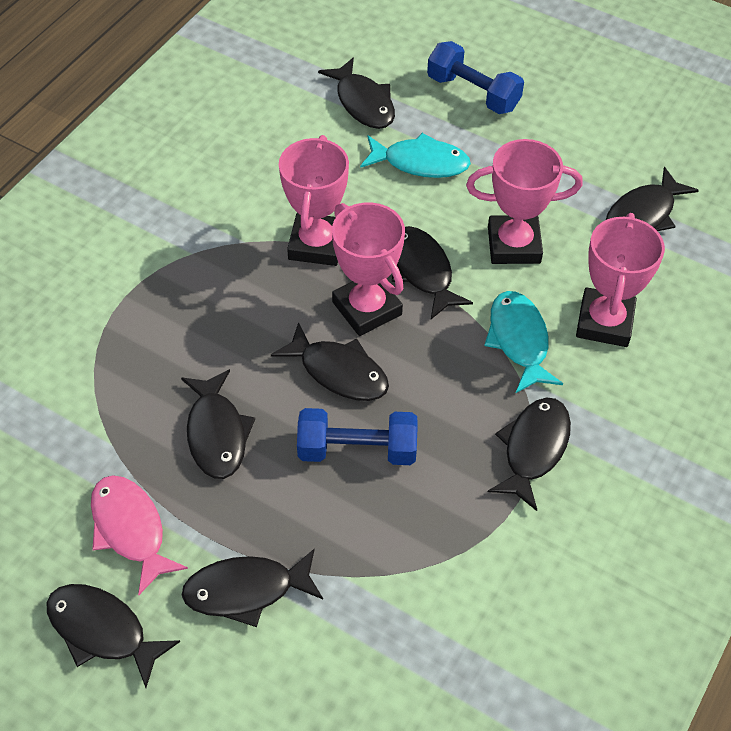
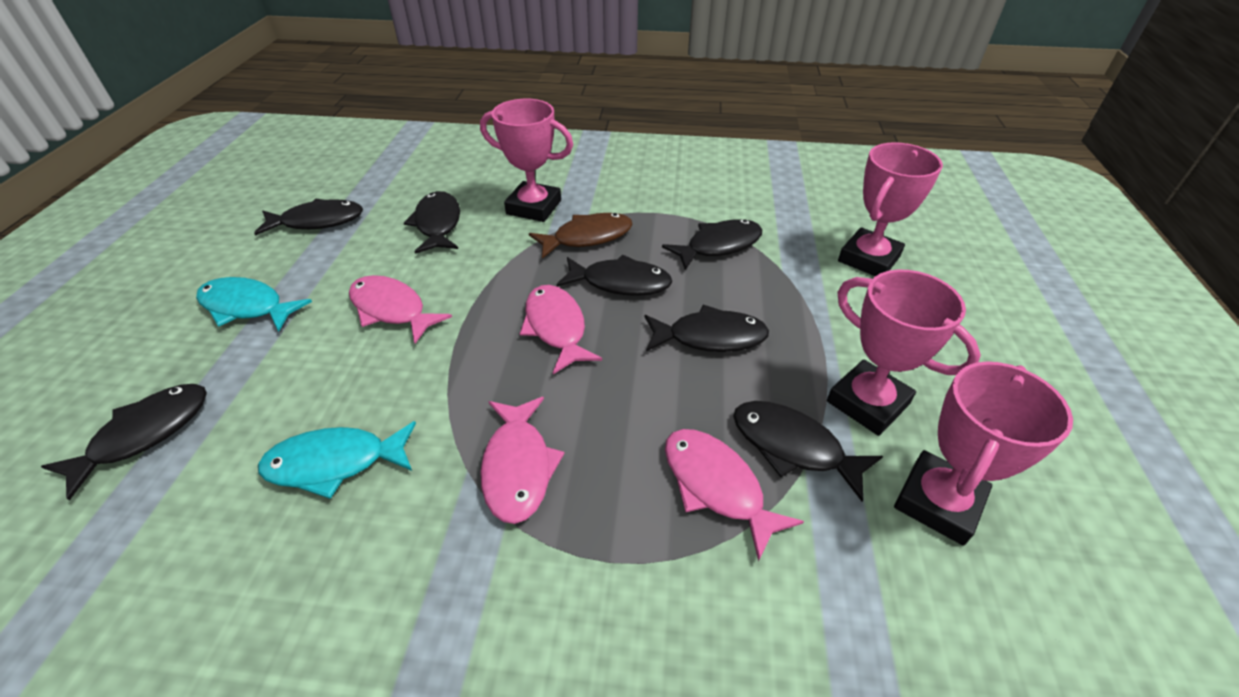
black fish: 8 -> 7
blue dumbbell: 2 -> 0
brown fish: 0 -> 1
pink fish: 1 -> 4

